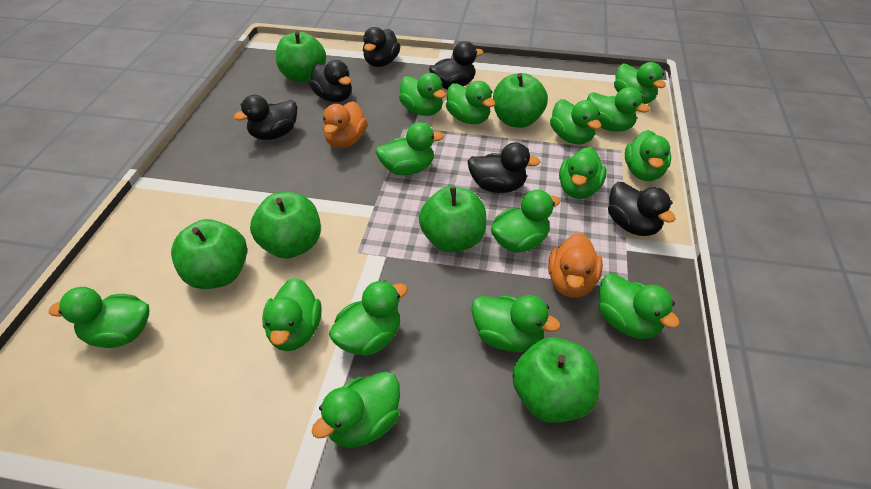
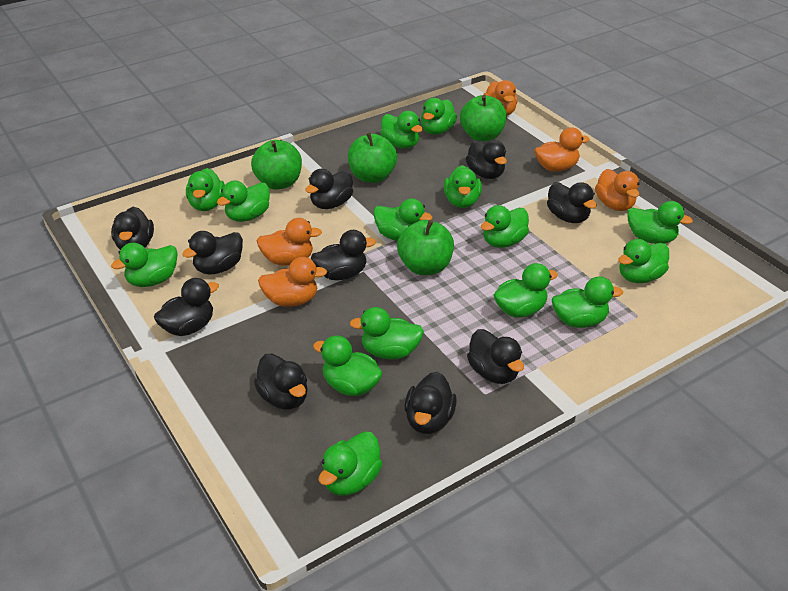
black duck: 6 -> 10
green apple: 6 -> 4
orange duck: 2 -> 5

